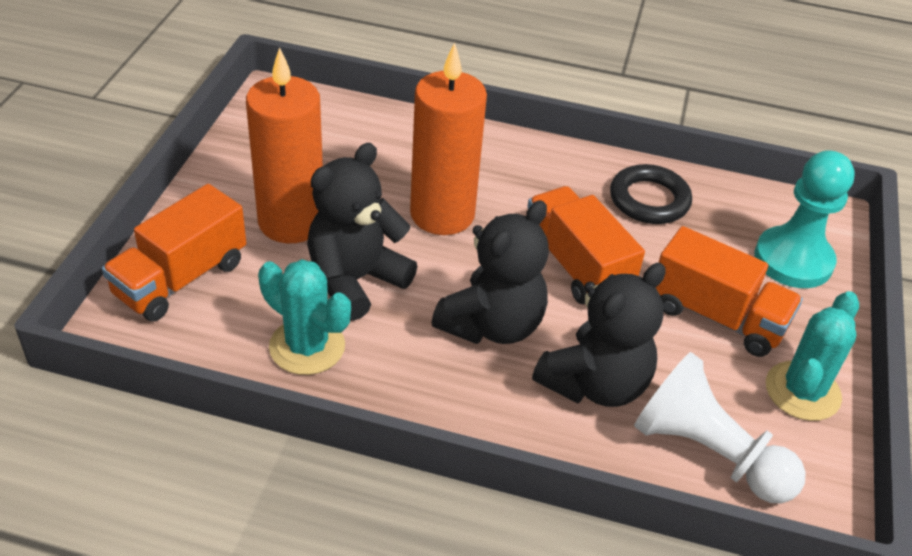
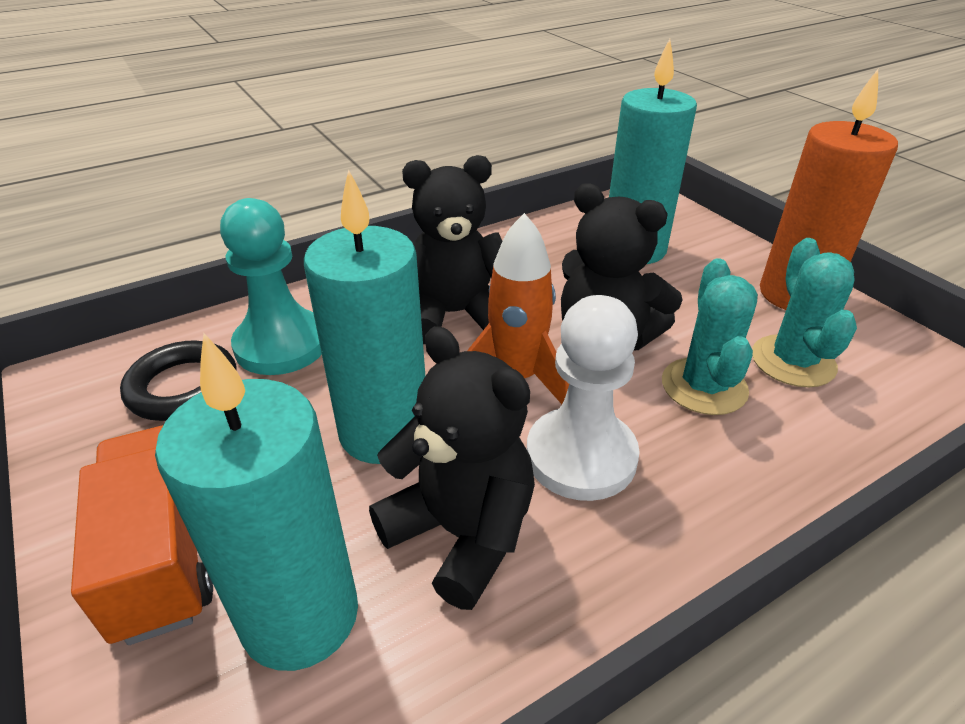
orange candle: 2 -> 1
orange rocket: 0 -> 1
orange truck: 3 -> 1
turquoise candle: 0 -> 3

